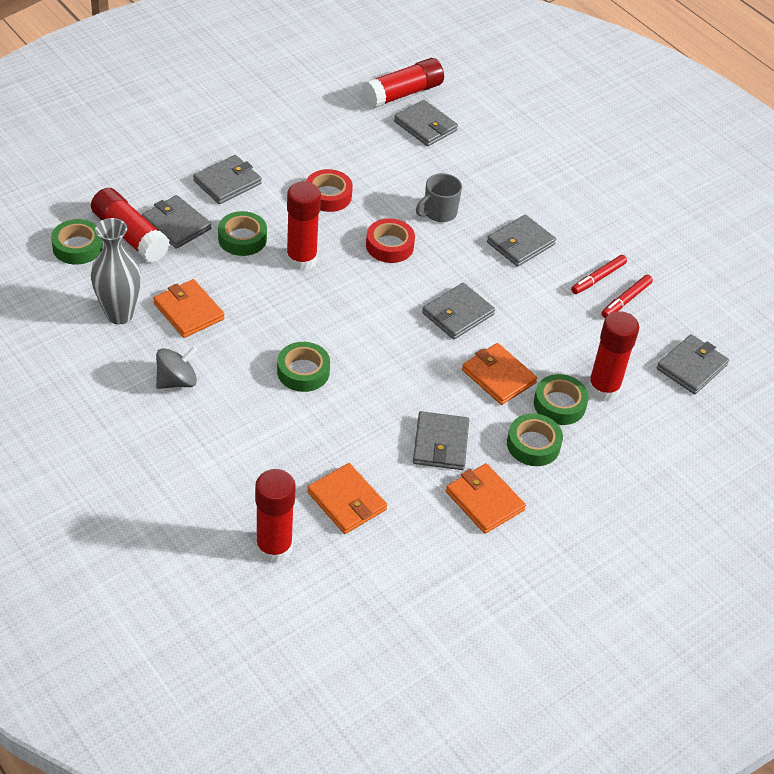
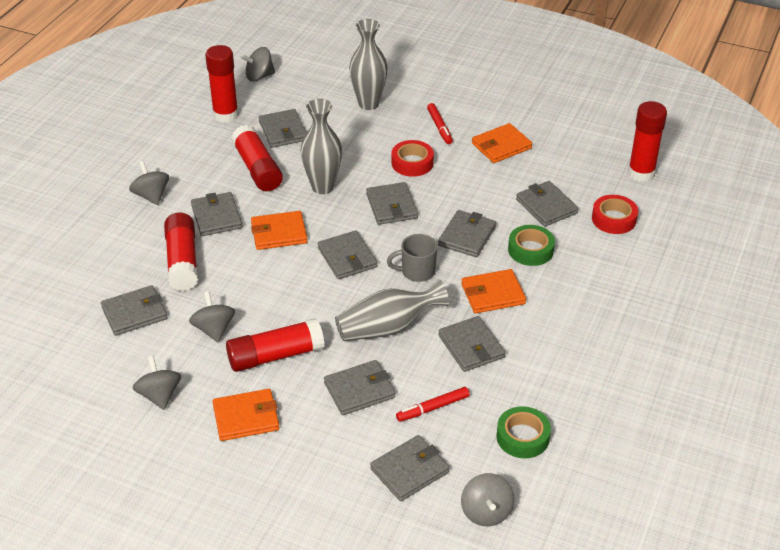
green tape: 5 -> 2
grey spinning top: 1 -> 5
grey vase: 1 -> 3
grey wallet: 7 -> 10

